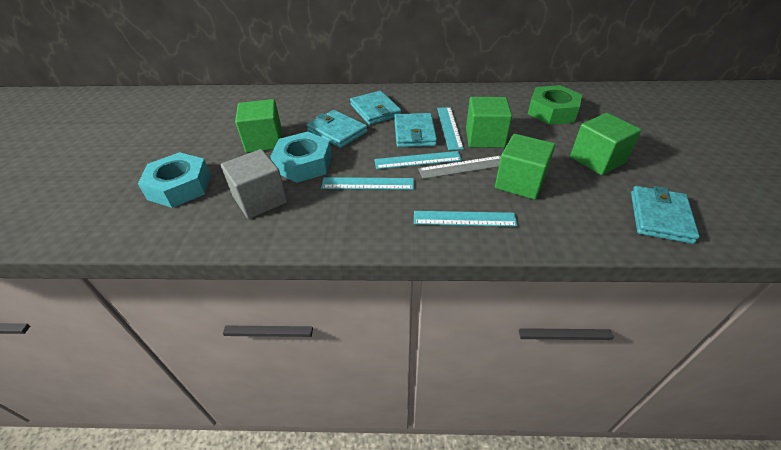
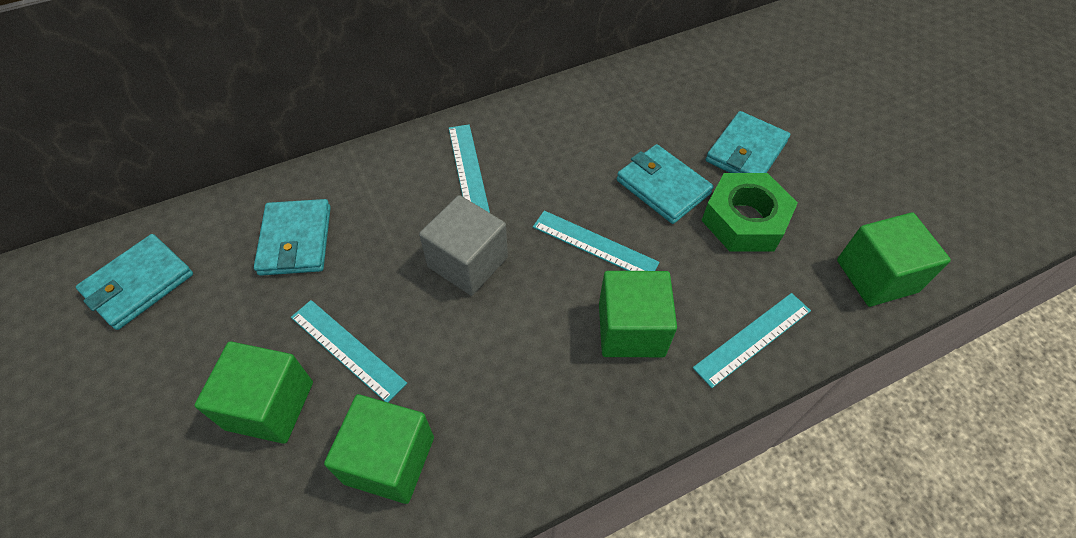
grey ruler: 1 -> 0
turquoise nut: 2 -> 0

